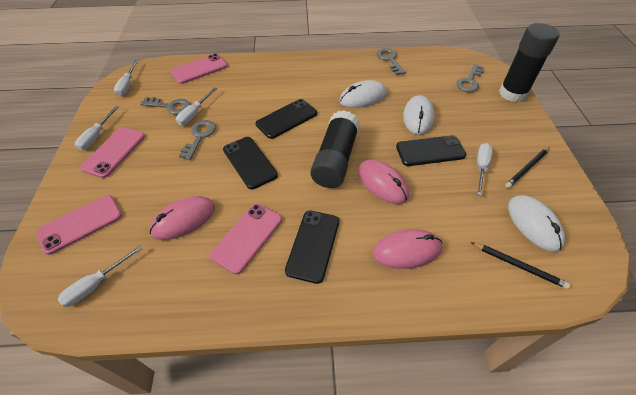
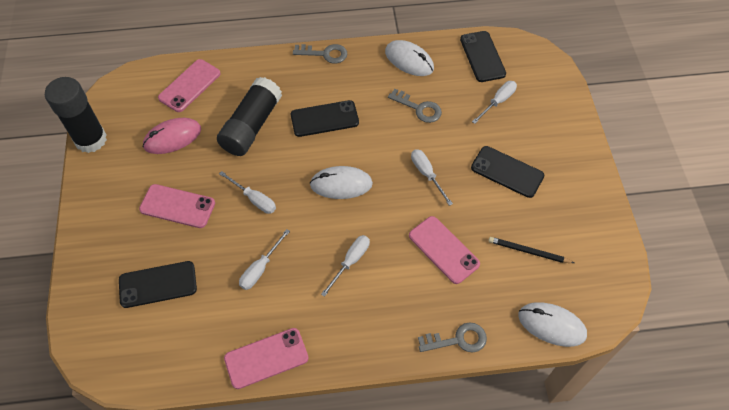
black pencil: 2 -> 1
grey key: 4 -> 3
pink mouse: 3 -> 1

